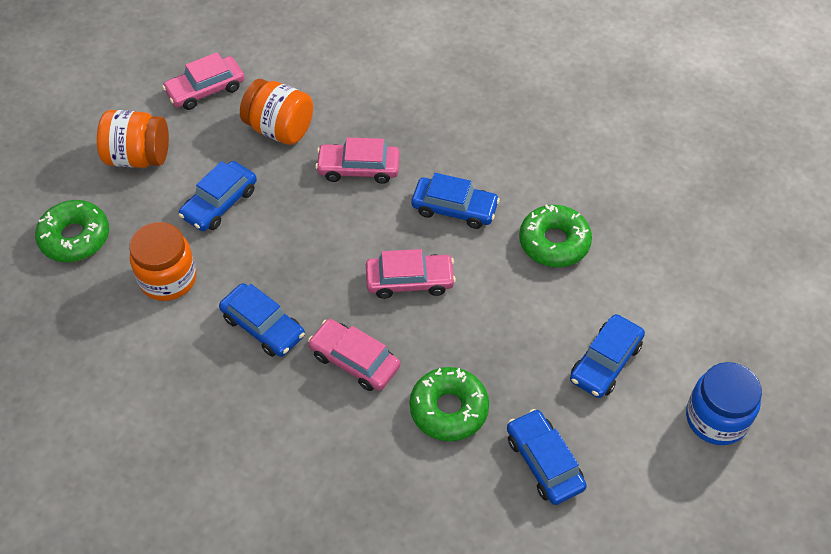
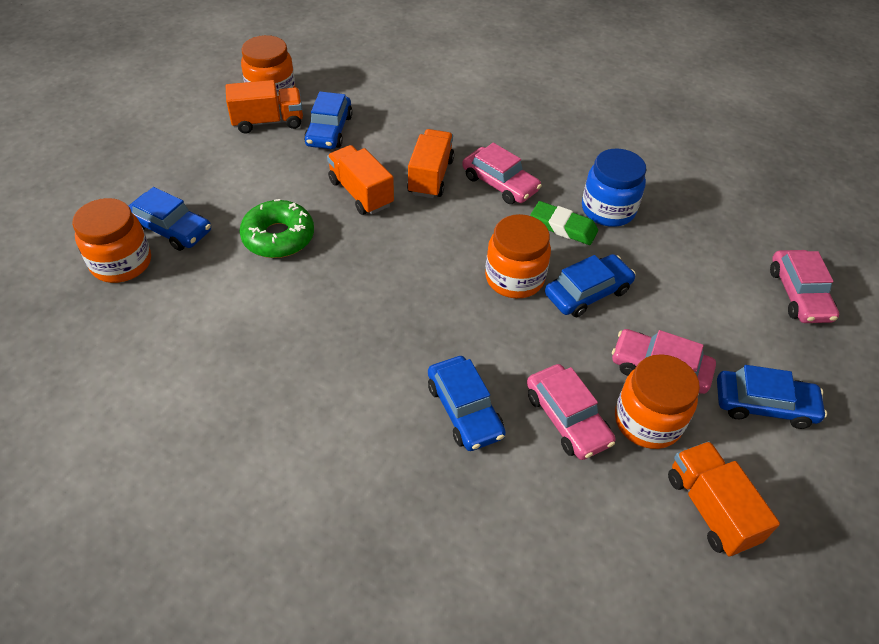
green donut: 3 -> 1
green eraser: 0 -> 1
orange jar: 3 -> 4
orange truck: 0 -> 4

